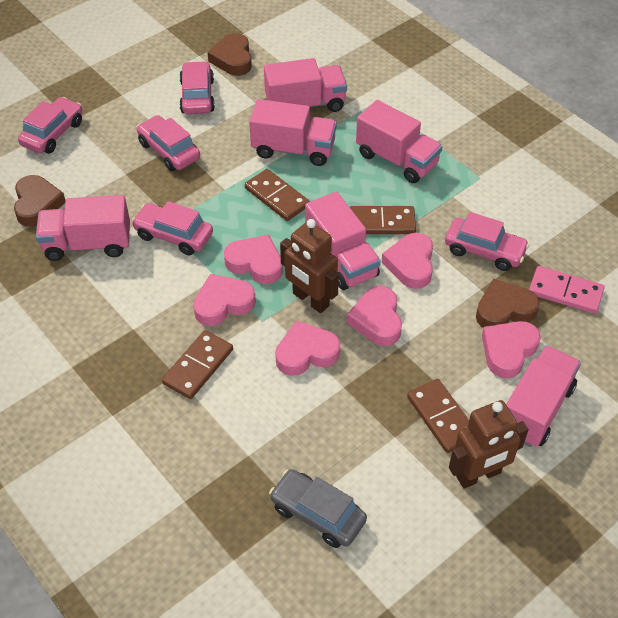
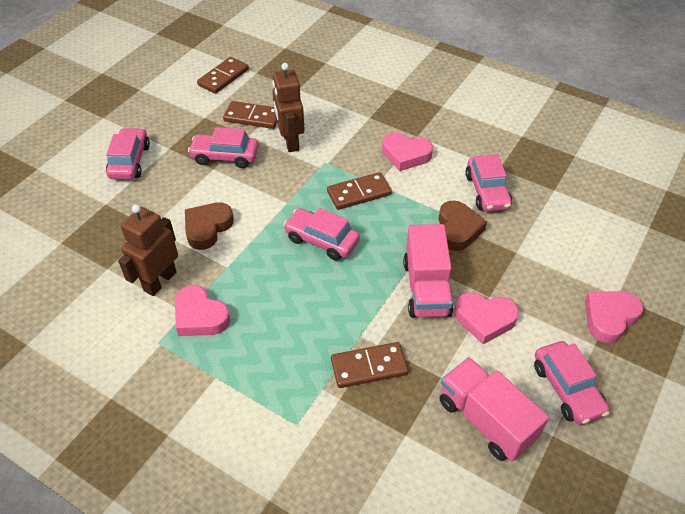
brown heart: 3 -> 2
grey car: 1 -> 0
pink domino: 1 -> 0
pink heart: 6 -> 4
pink truck: 6 -> 2

